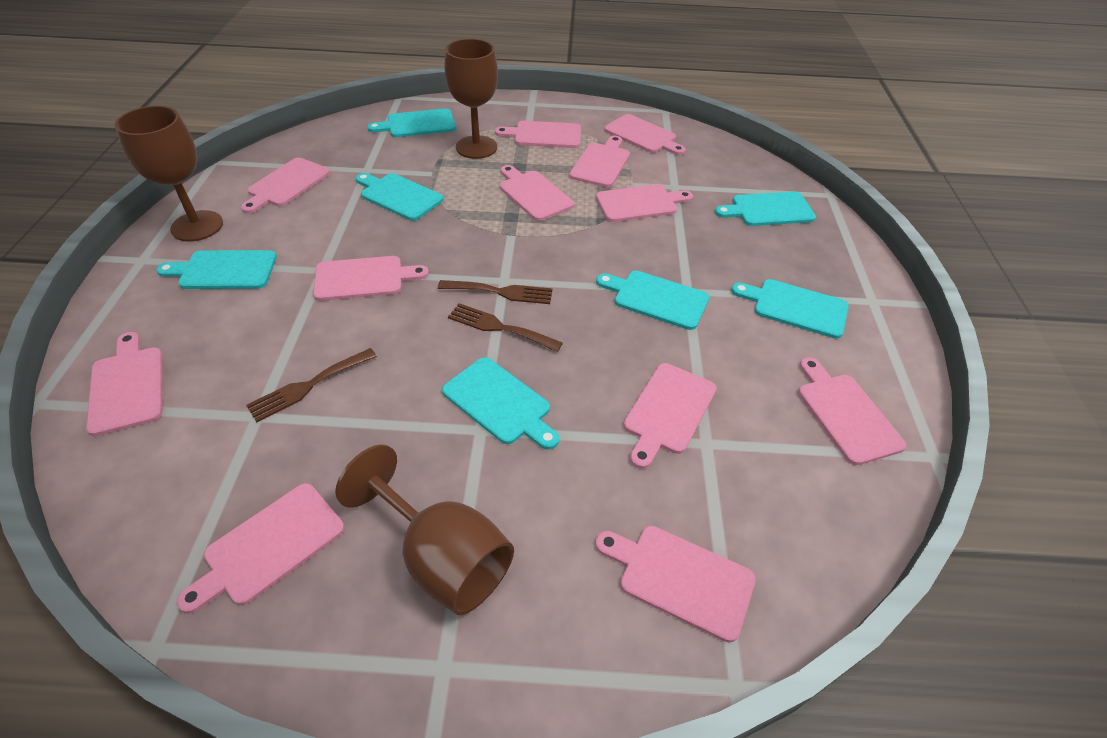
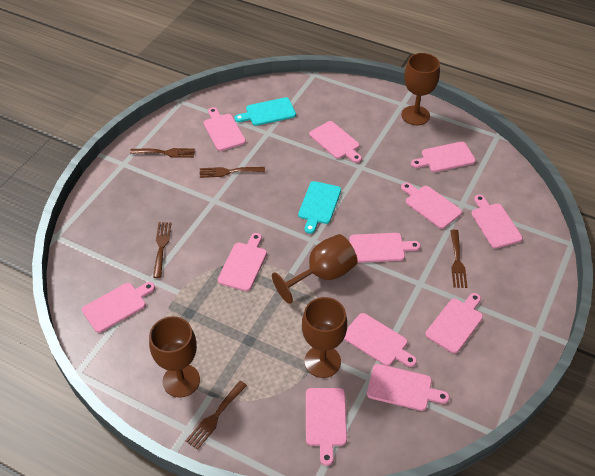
brown fork: 3 -> 5
brown goblet: 3 -> 4
turquoise cutting board: 7 -> 2

